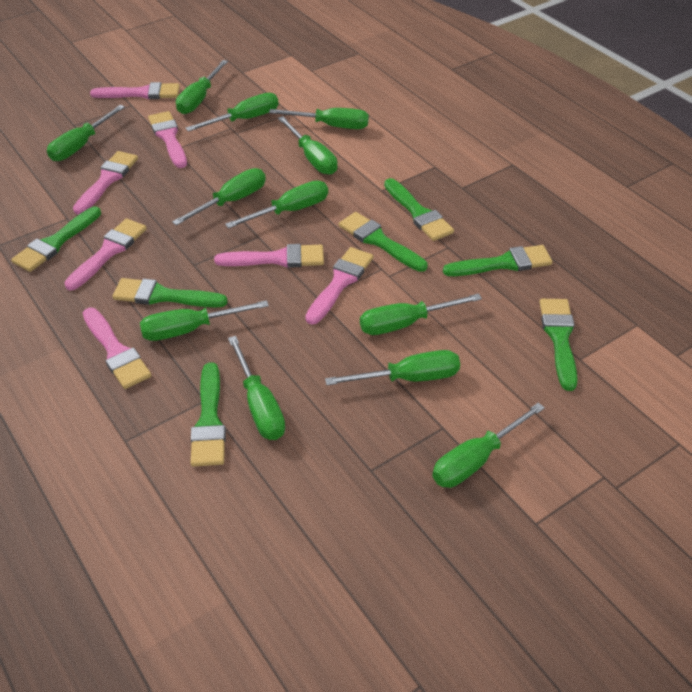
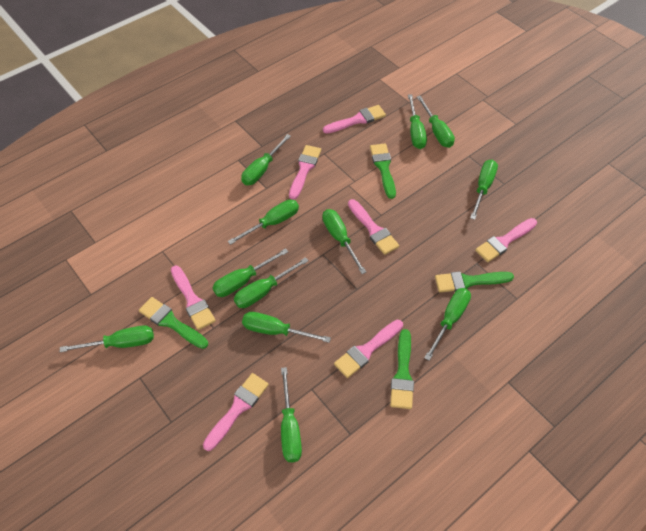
green brush: 7 -> 4

